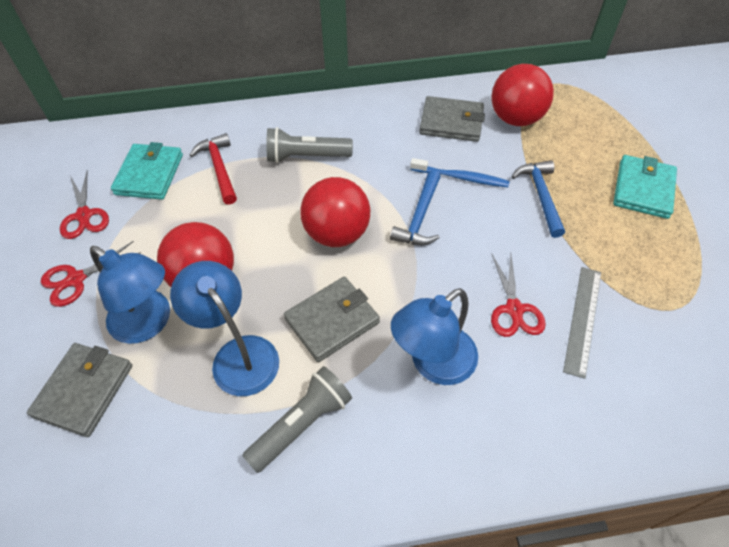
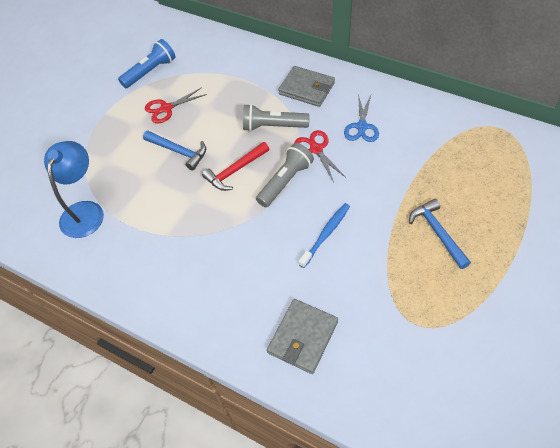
blue flashlight: 0 -> 1
blue lamp: 3 -> 1
blue scissors: 0 -> 1
grey ruler: 1 -> 0
grey wallet: 3 -> 2
red ball: 3 -> 0
red scissors: 3 -> 2
turquoise wallet: 2 -> 0

